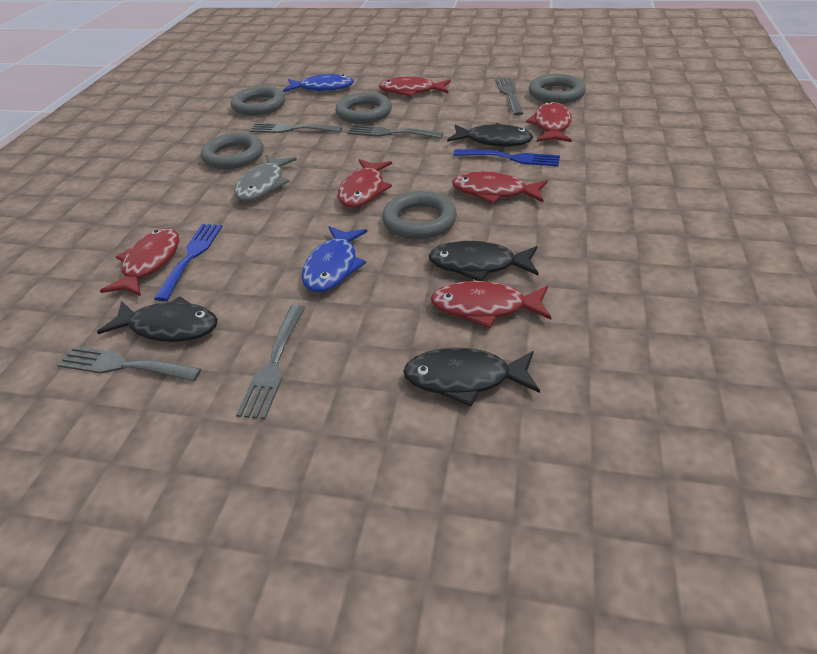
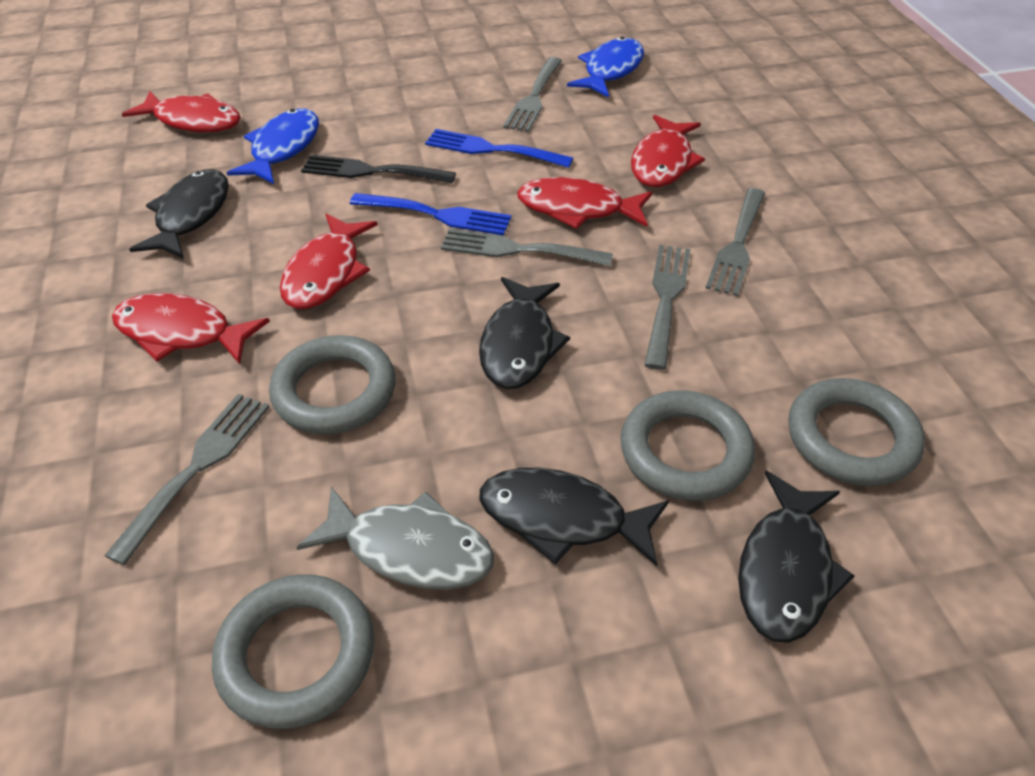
black fork: 0 -> 1
grey ring: 5 -> 4
red fish: 6 -> 5

